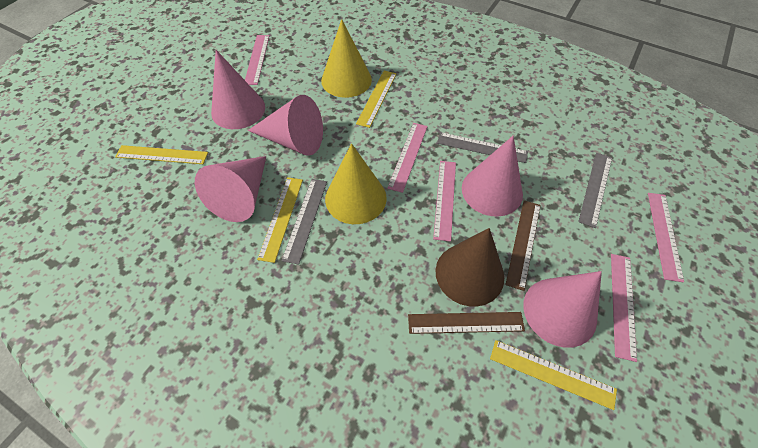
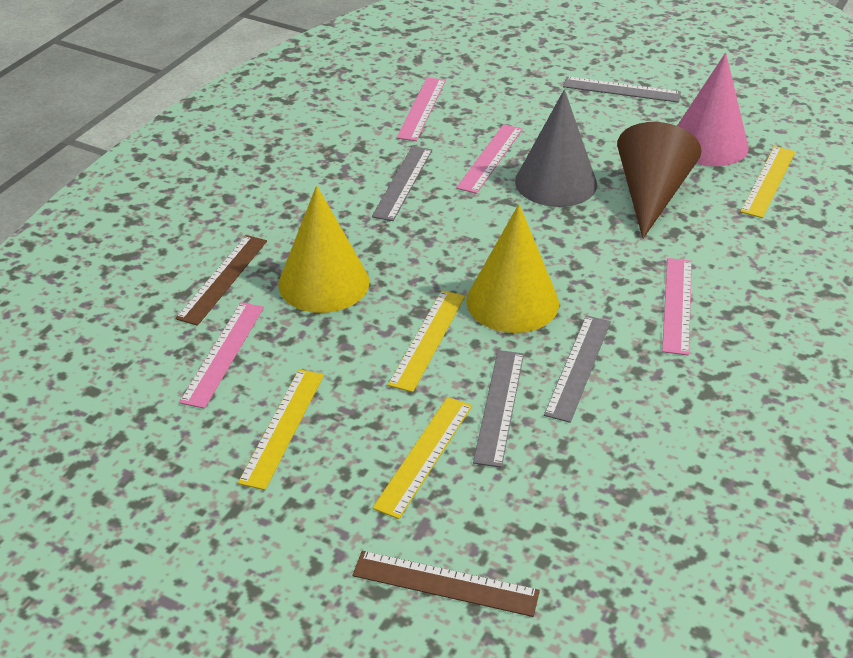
grey cone: 0 -> 1
grey ruler: 3 -> 4
pink cone: 5 -> 1
pink ruler: 5 -> 4

